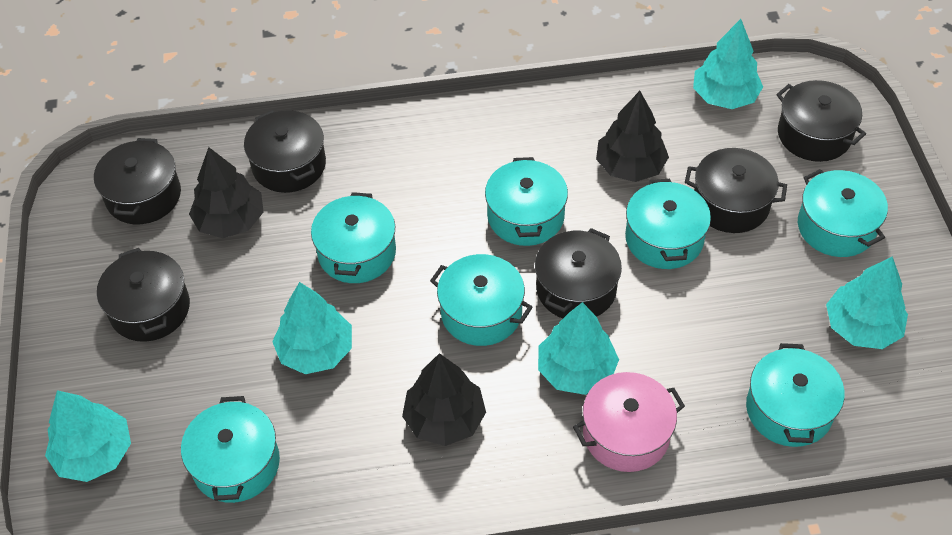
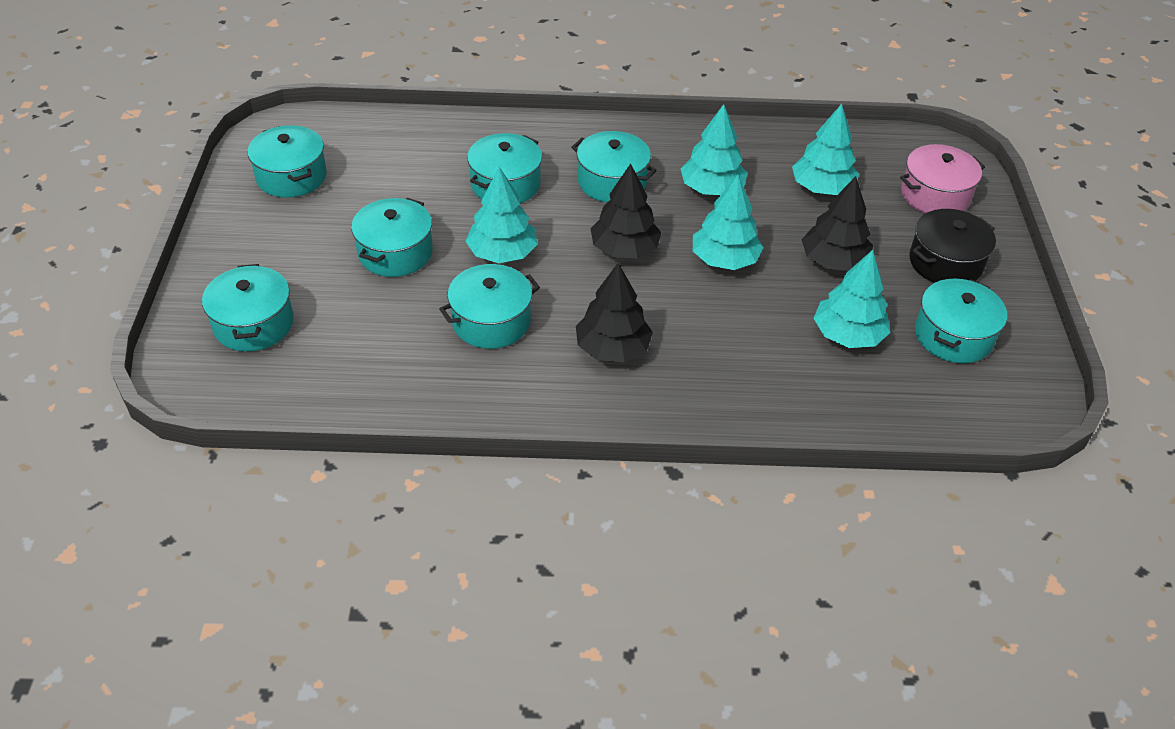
black pot: 6 -> 1

